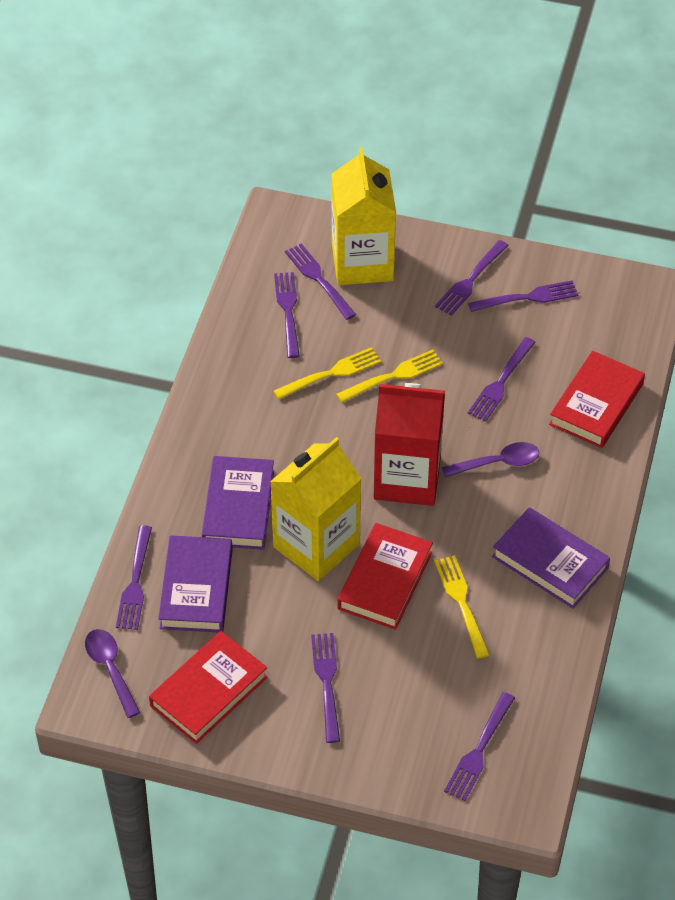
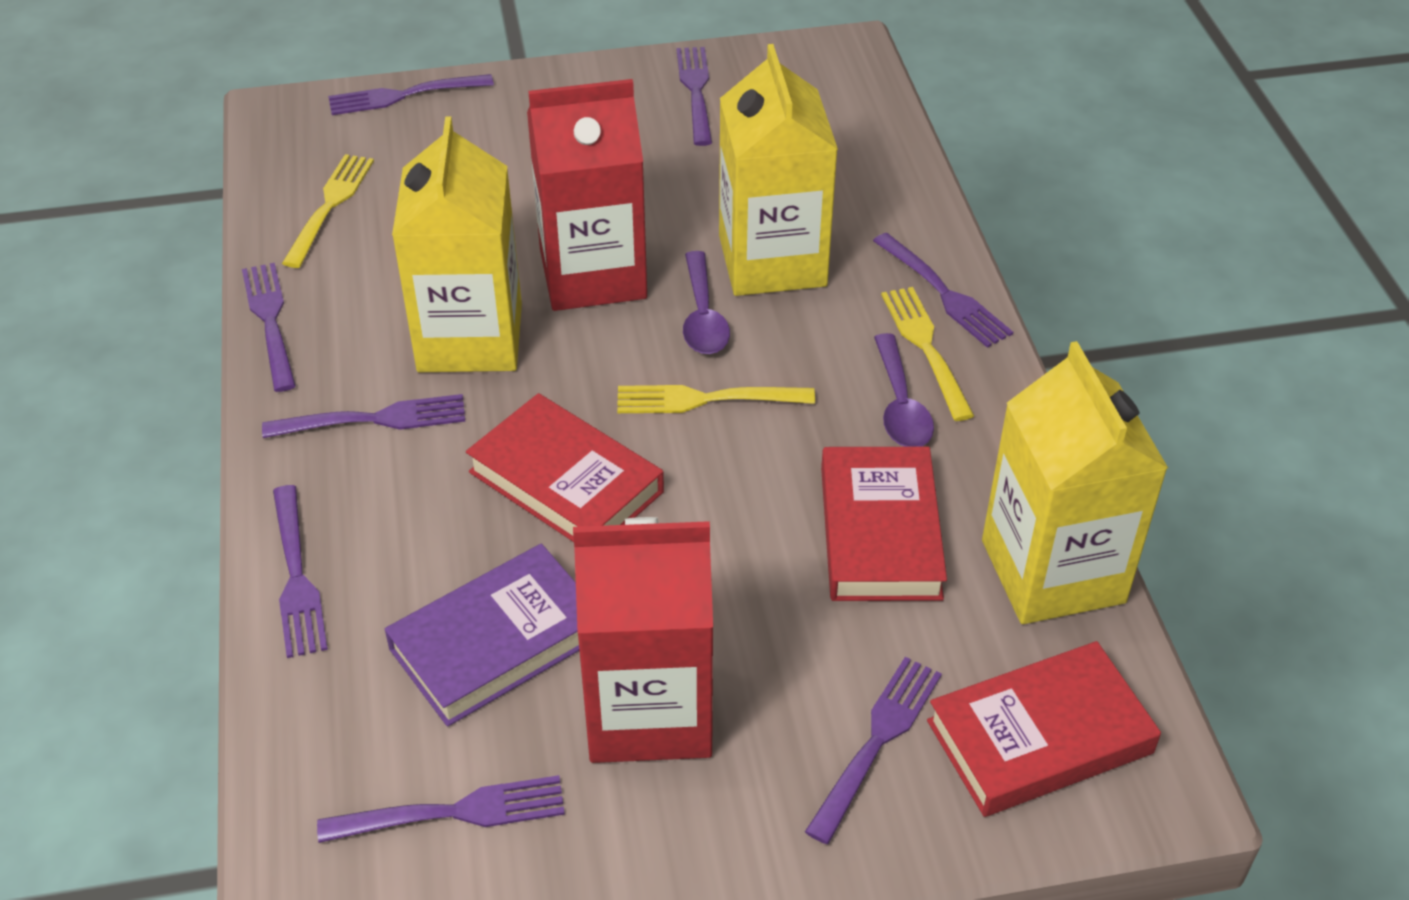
purple book: 3 -> 1
red carton: 1 -> 2
yellow carton: 2 -> 3

